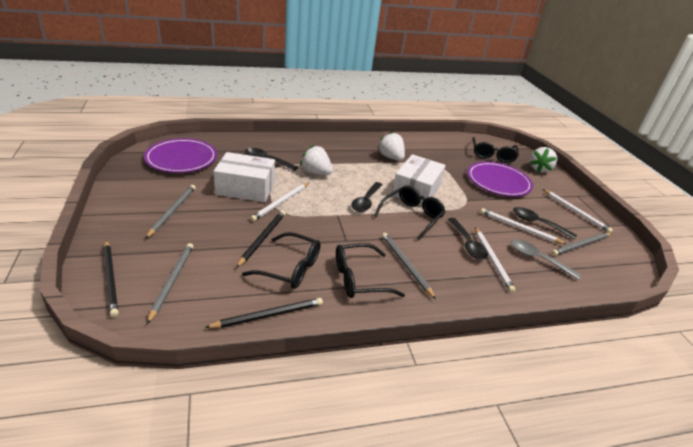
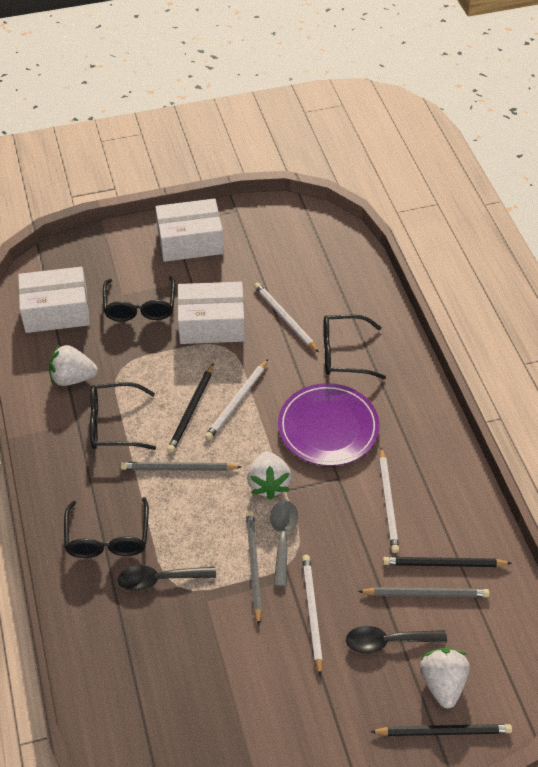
black spoon: 4 -> 2
grey pencil: 4 -> 3
purple plate: 2 -> 1
white box: 2 -> 3

